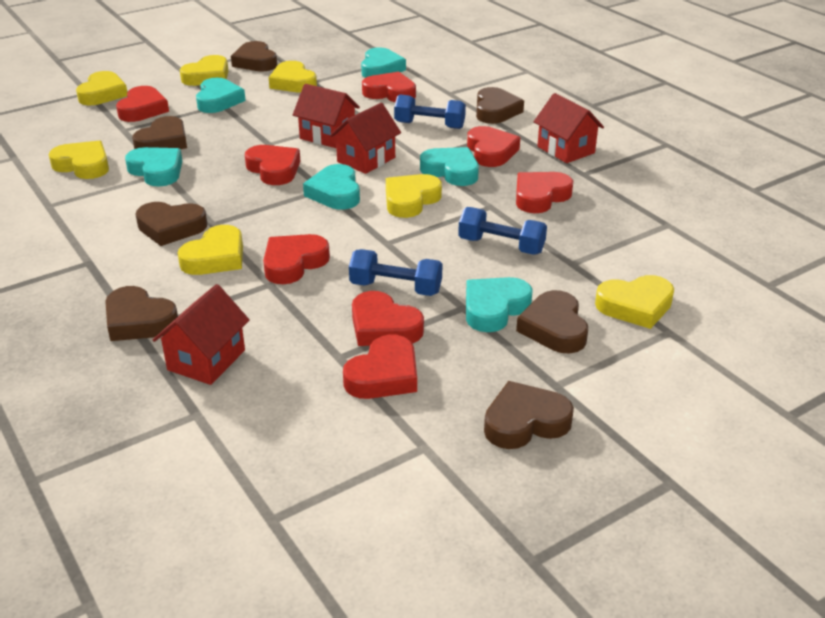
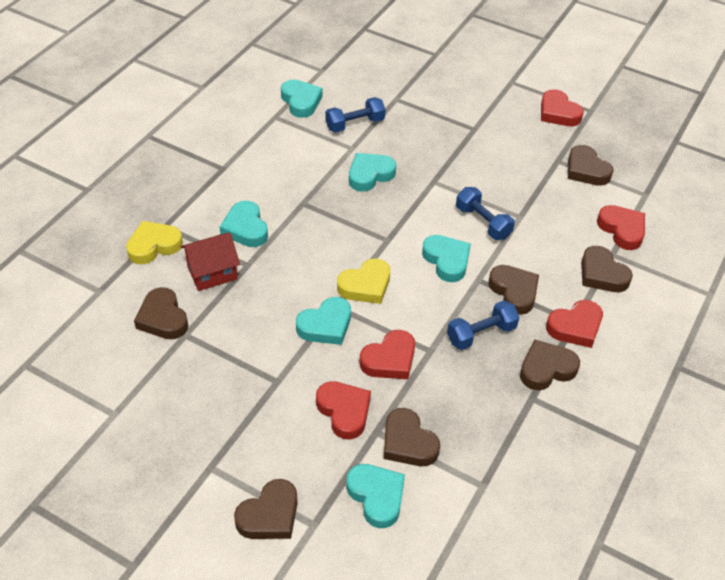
red heart: 8 -> 5
red house: 4 -> 1
yellow heart: 7 -> 2

